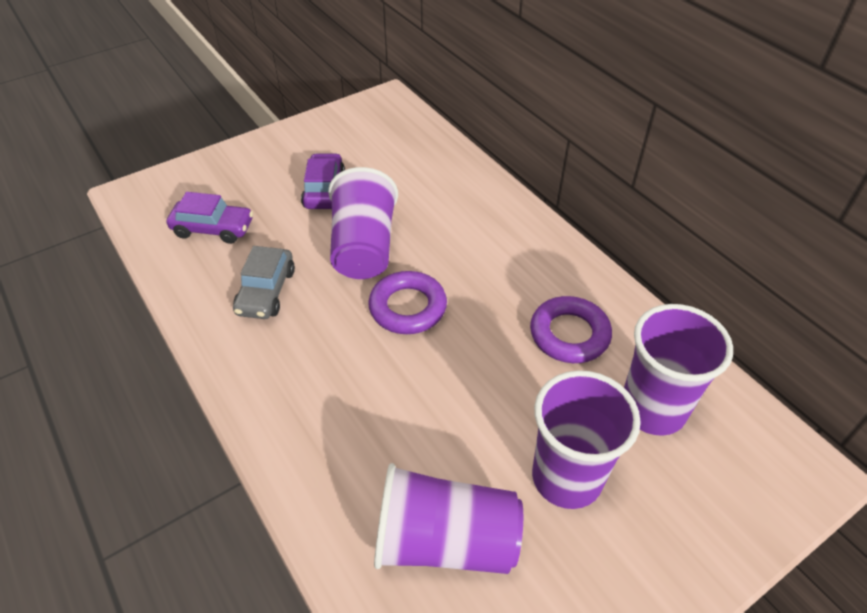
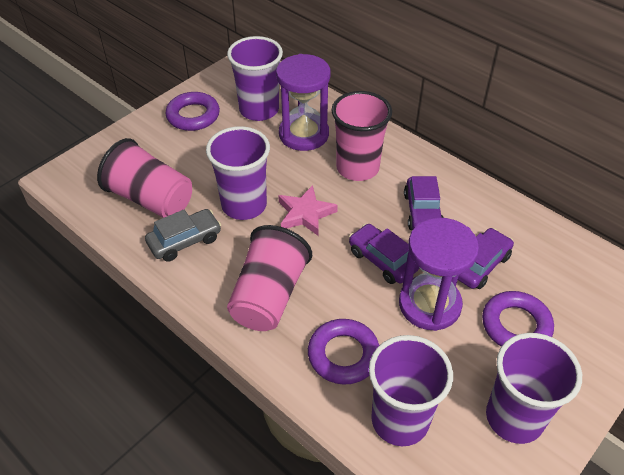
pink cup: 0 -> 3
pink star: 0 -> 1
purple car: 2 -> 3
purple hourglass: 0 -> 2
purple ring: 2 -> 3

